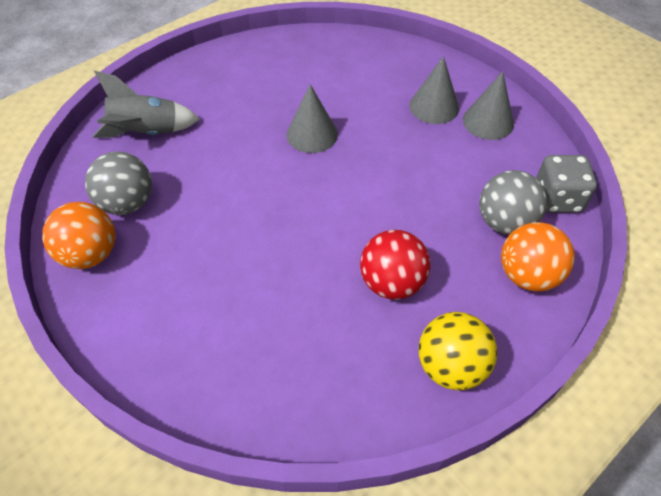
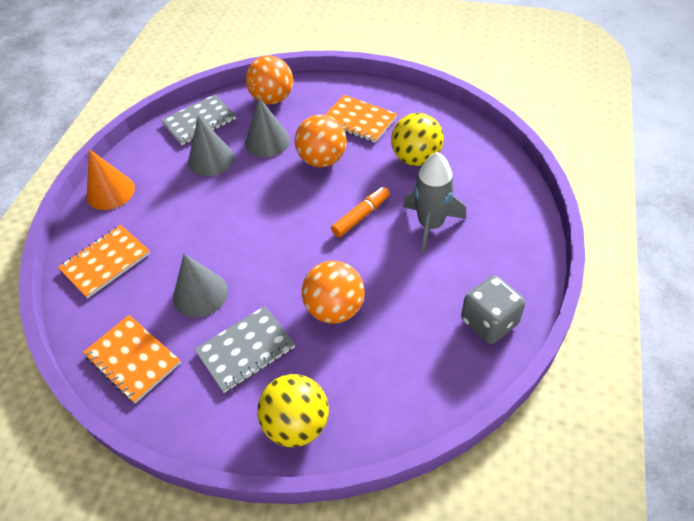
grey ball: 2 -> 0
grey notebook: 0 -> 2
orange ball: 2 -> 3
orange cone: 0 -> 1
orange marker: 0 -> 1
orange notebook: 0 -> 3
red ball: 1 -> 0
yellow ball: 1 -> 2

